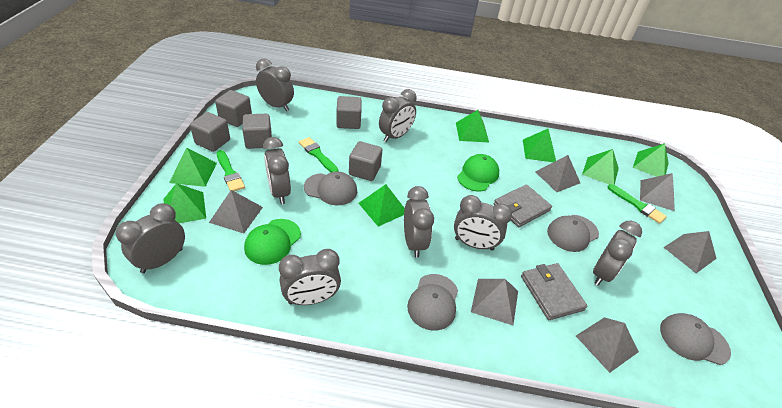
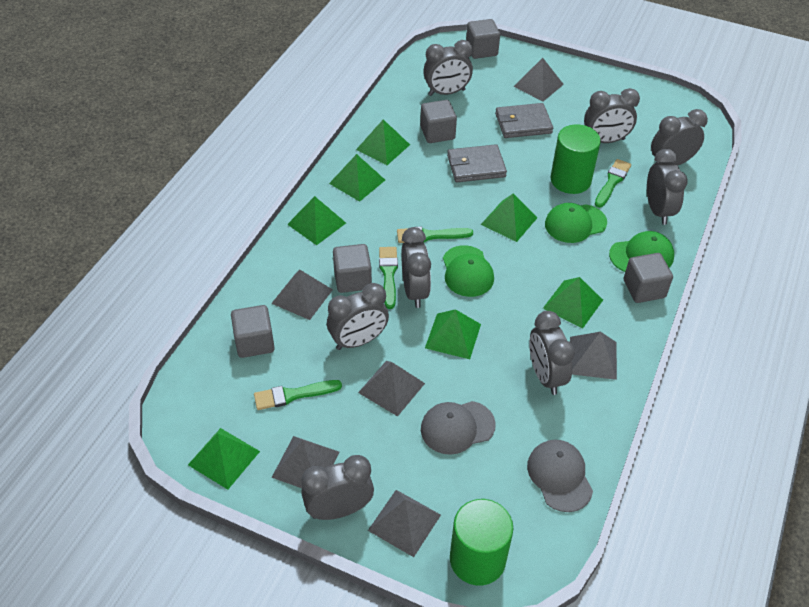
green brush: 3 -> 4
green cap: 2 -> 3
green cylinder: 0 -> 2
grey cap: 4 -> 2

